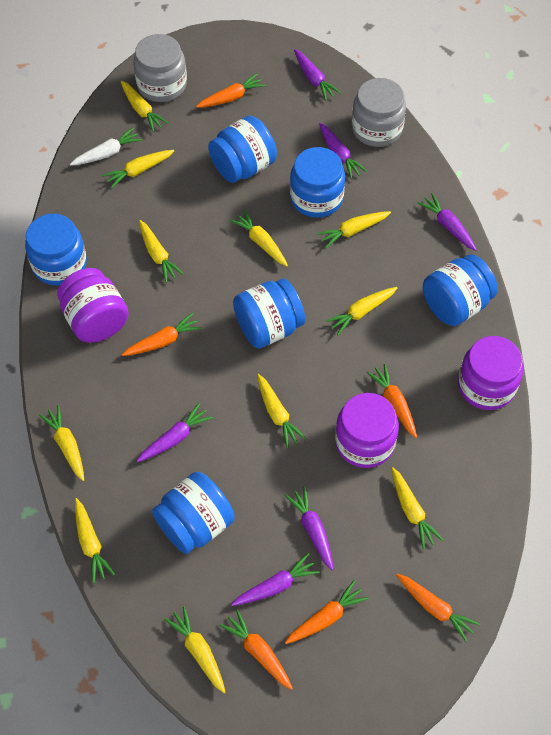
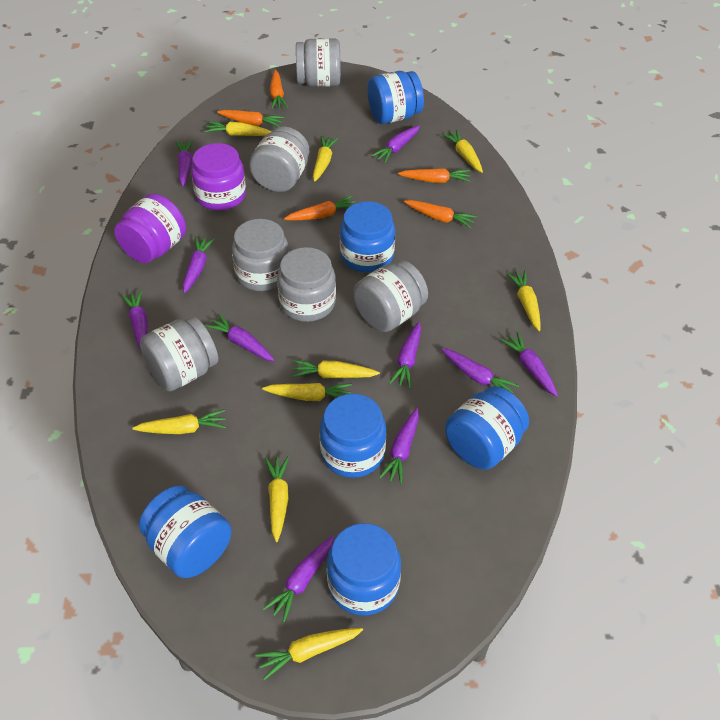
grey jar: 2 -> 6
orange carrot: 6 -> 5
purple carrot: 6 -> 10
purple jar: 3 -> 2
white carrot: 1 -> 0
yellow carrot: 11 -> 9

